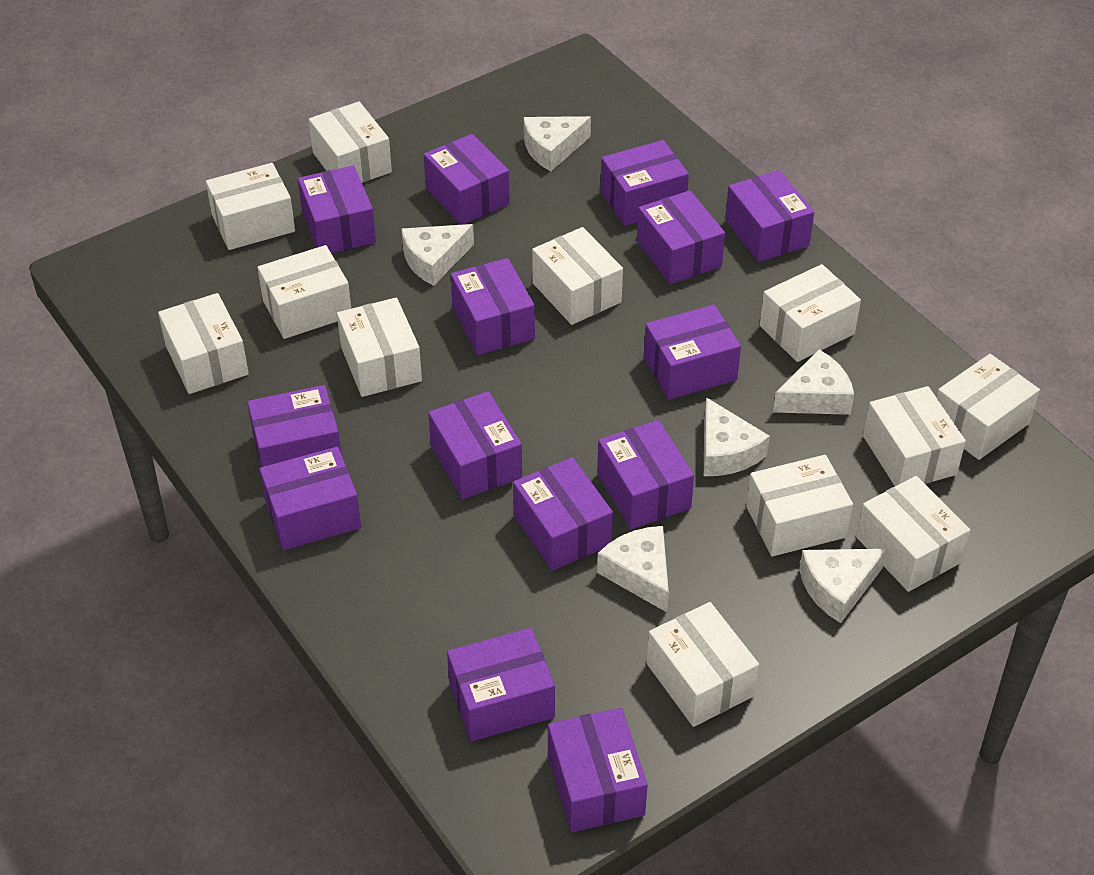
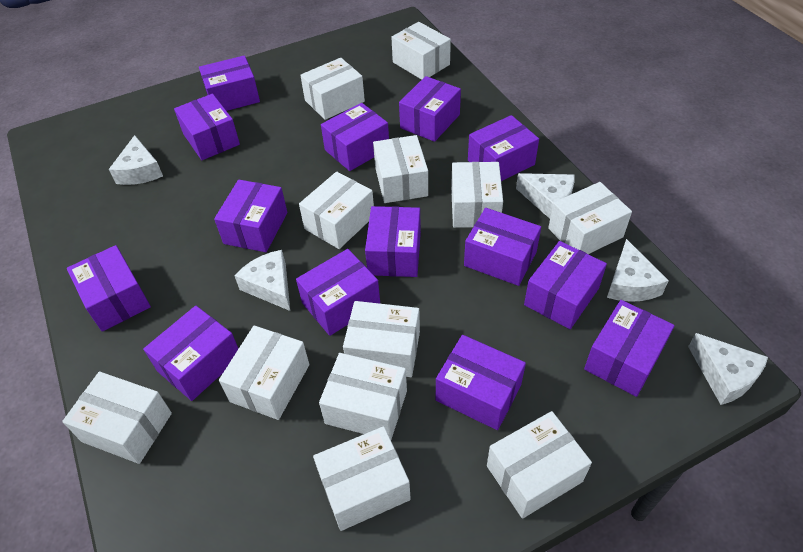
white cheese: 6 -> 5

